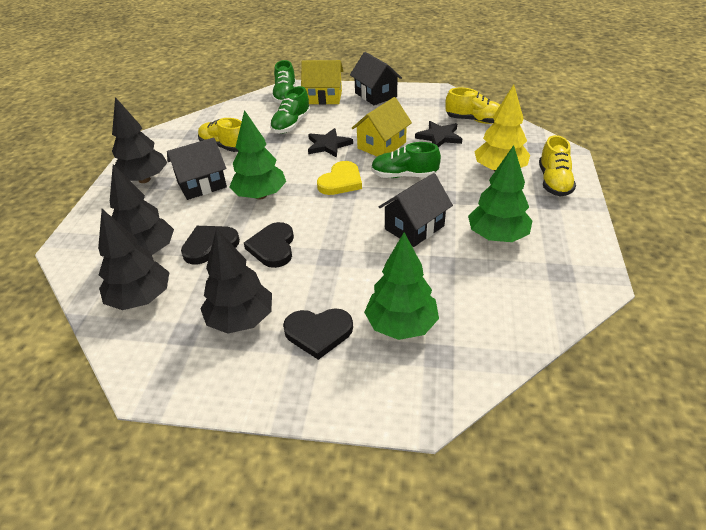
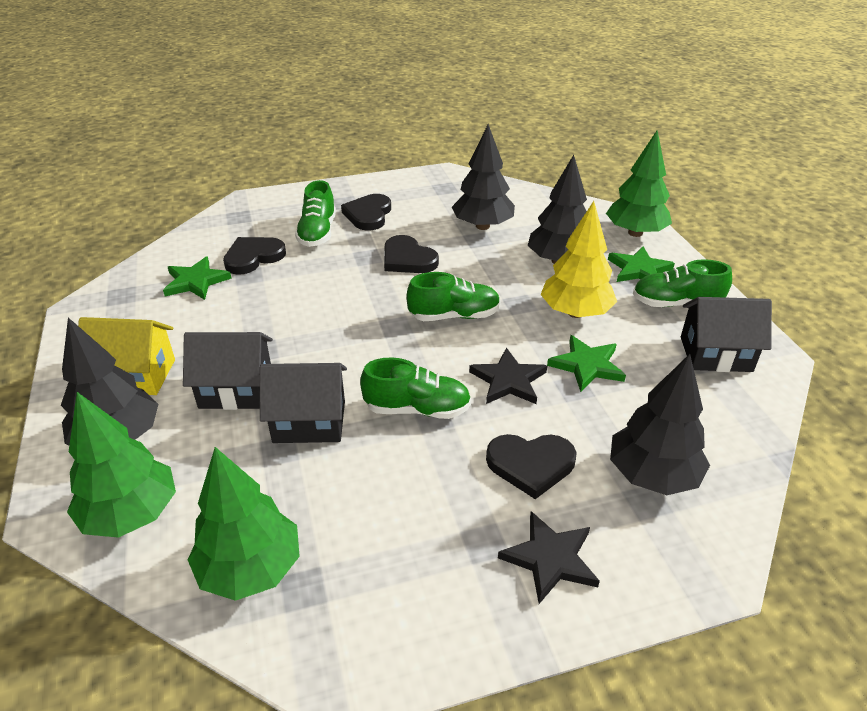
black heart: 3 -> 4
green shoe: 3 -> 4
green star: 0 -> 3
yellow heart: 1 -> 0
yellow house: 2 -> 1
yellow shoe: 3 -> 0

